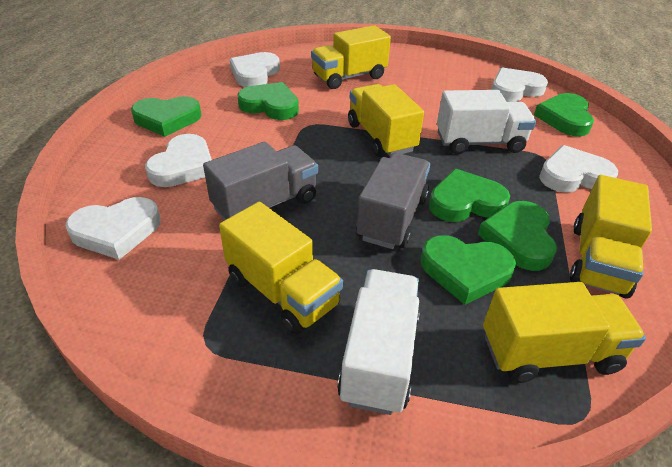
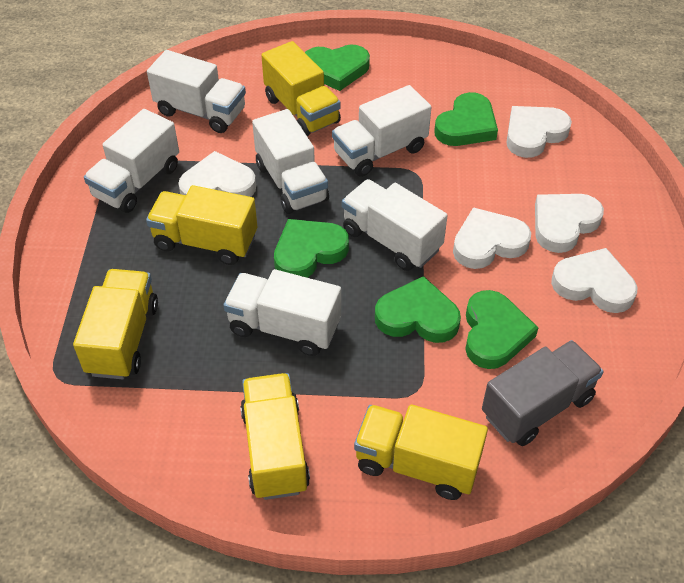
green heart: 6 -> 5
grey truck: 2 -> 1
white truck: 2 -> 6

